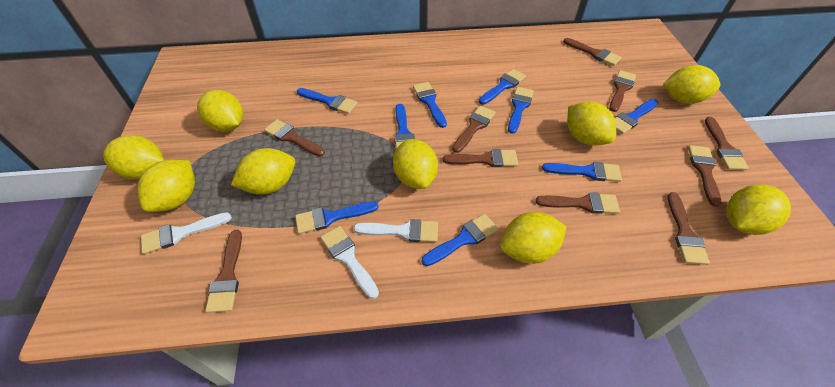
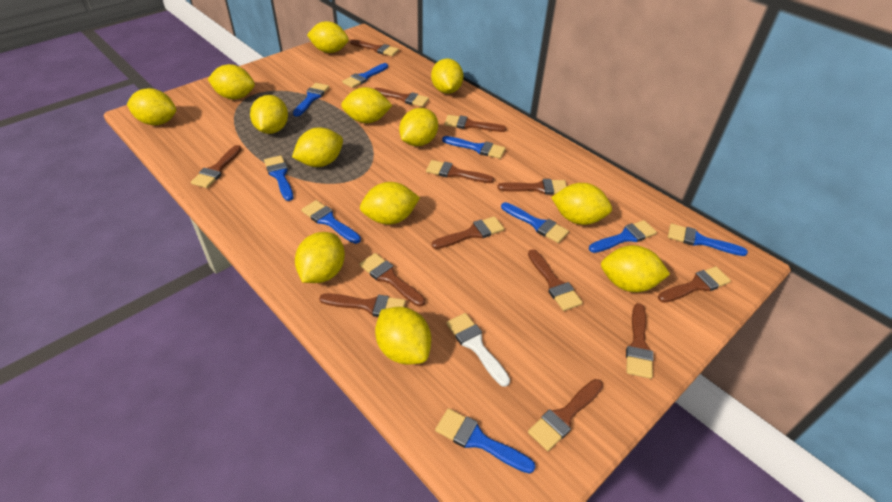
brown brush: 10 -> 13
white brush: 3 -> 1
yellow lemon: 9 -> 13

